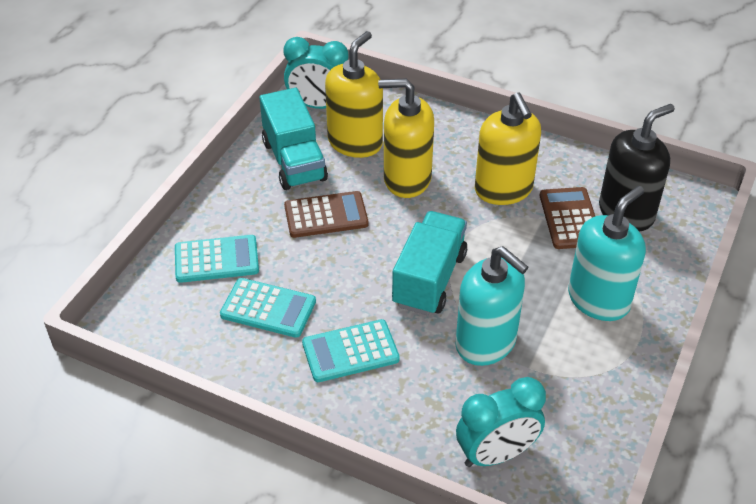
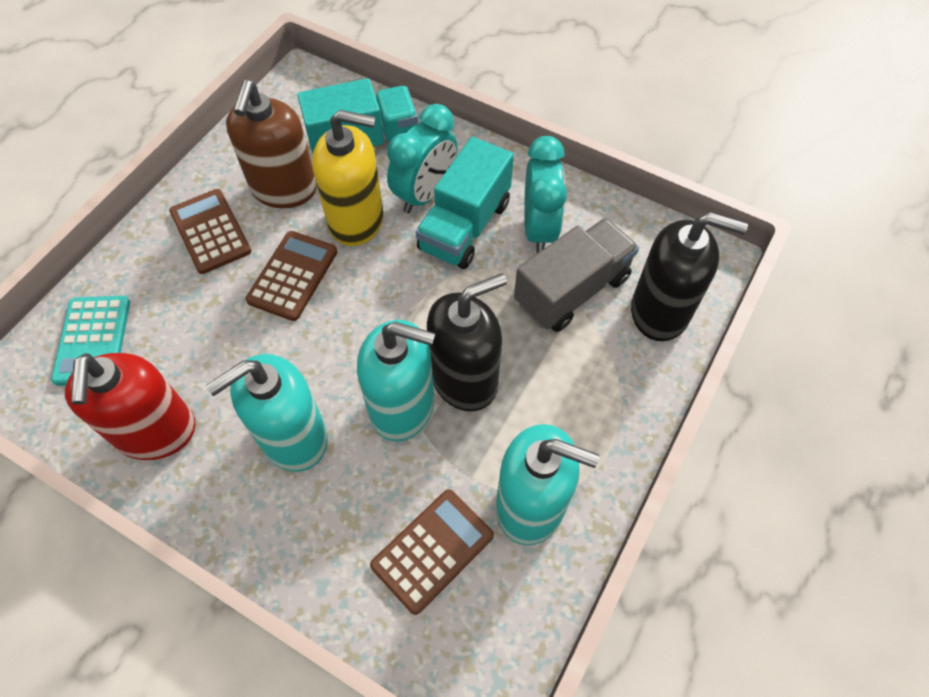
black soap dispenser: 1 -> 2
brown calculator: 2 -> 3
brown soap dispenser: 0 -> 1
grey truck: 0 -> 1
red soap dispenser: 0 -> 1
turquoise calculator: 3 -> 1
turquoise soap dispenser: 2 -> 3
yellow soap dispenser: 3 -> 1

